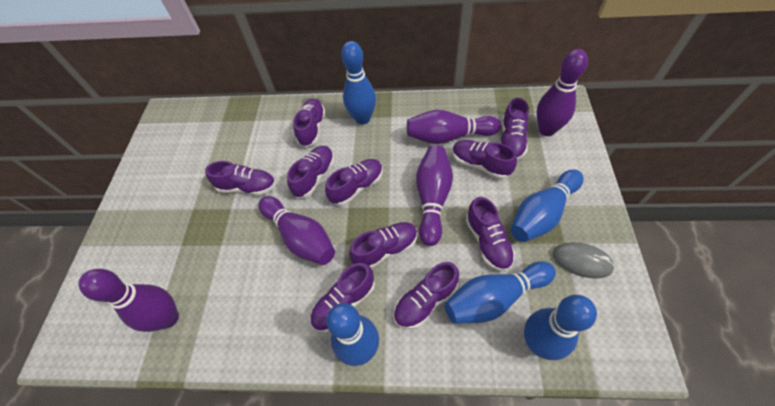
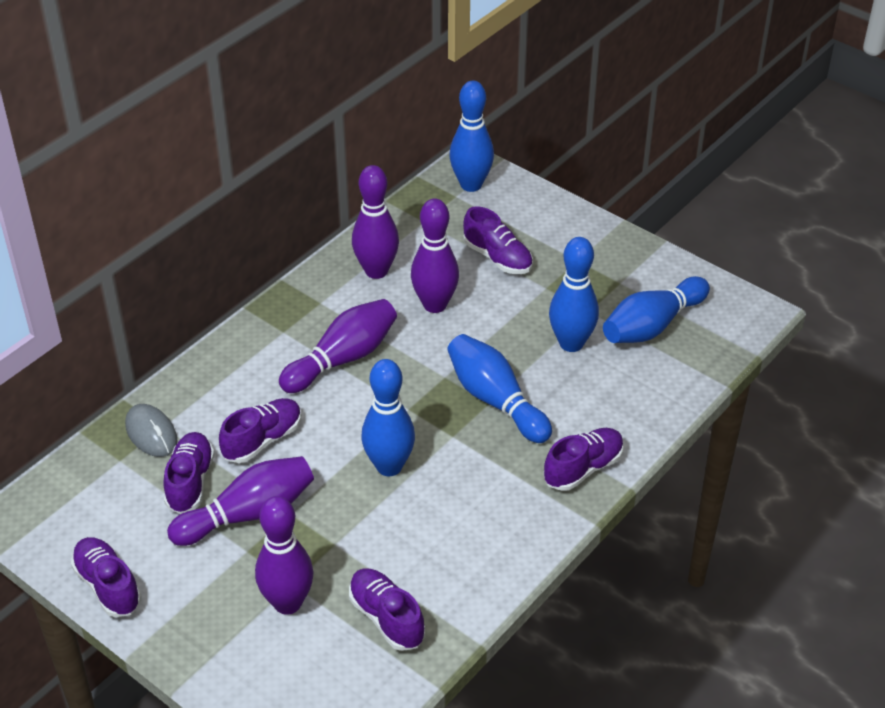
purple shoe: 10 -> 6

